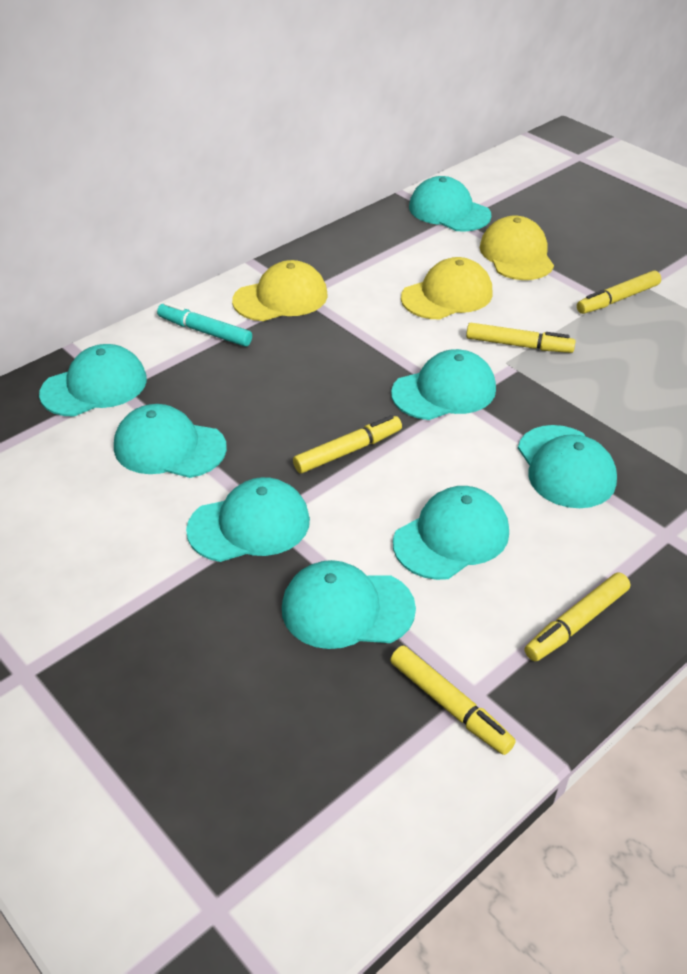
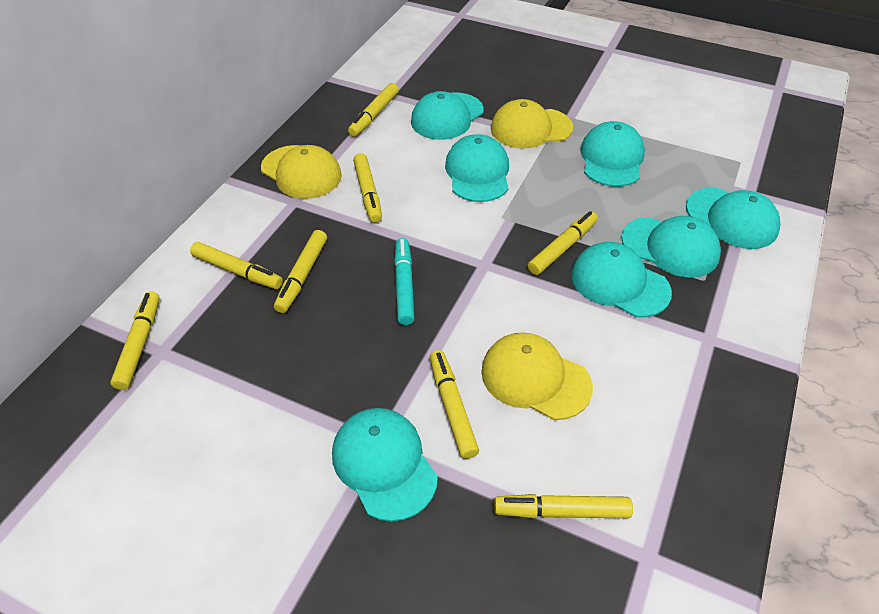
turquoise cap: 8 -> 7
yellow marker: 5 -> 8

